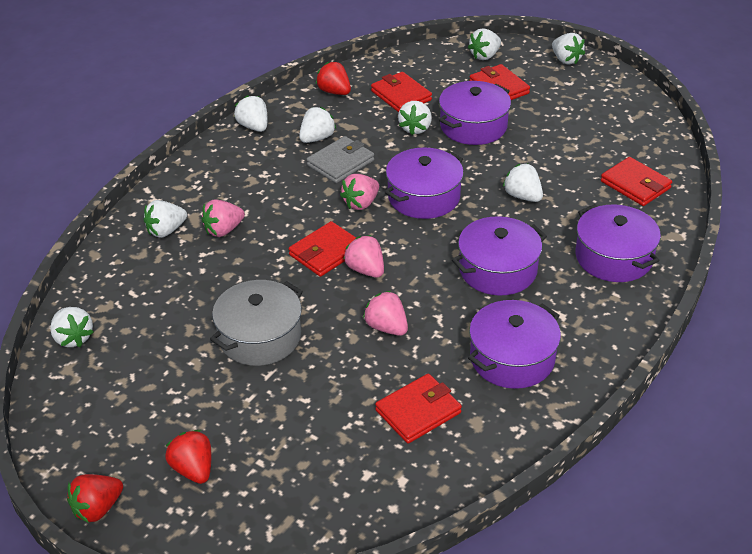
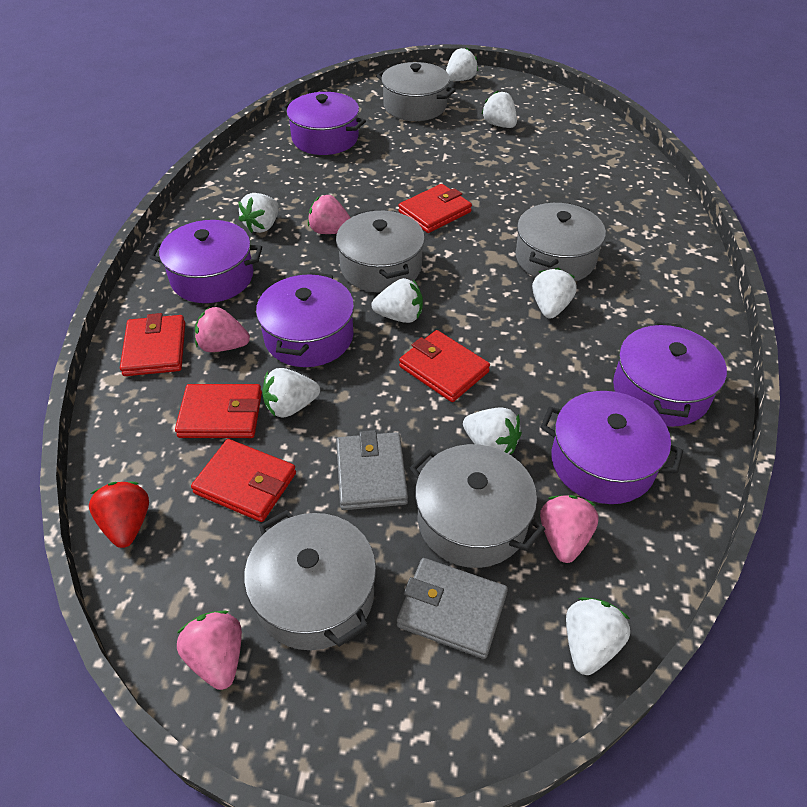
grey pot: 1 -> 5
grey wallet: 1 -> 2
red strawberry: 3 -> 1

